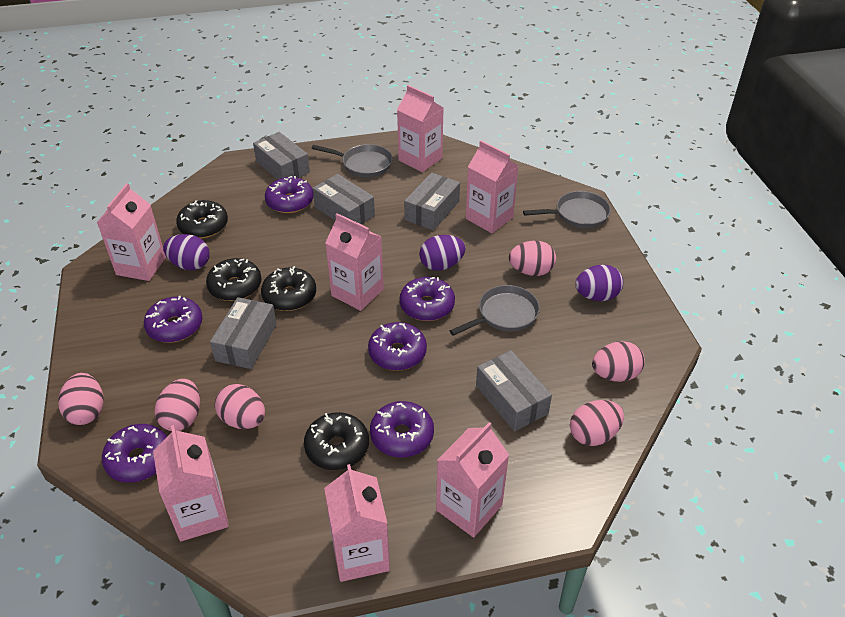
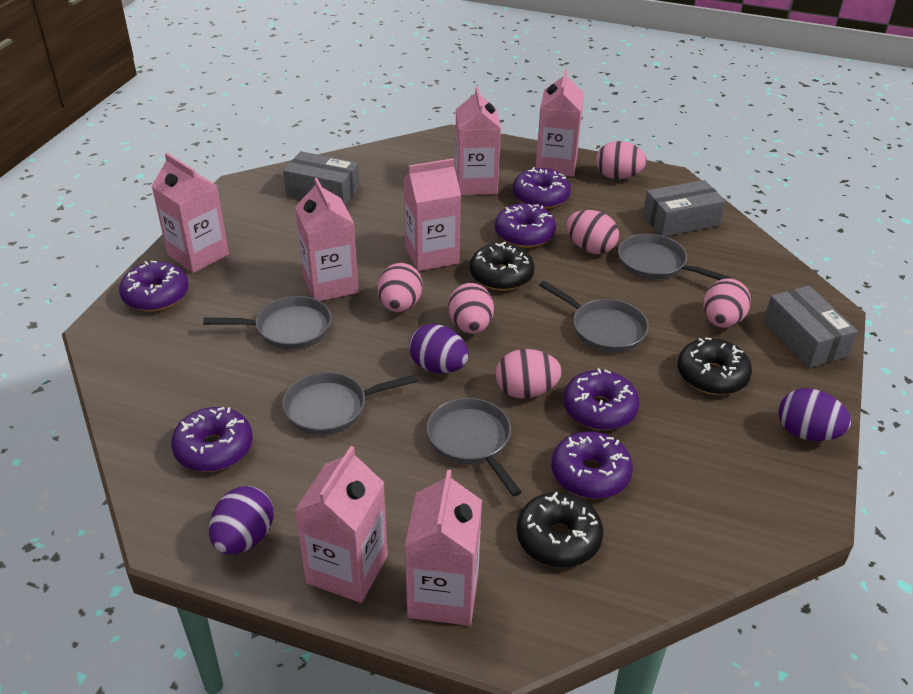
black donut: 4 -> 3
grey box: 5 -> 3
grey pan: 3 -> 5

